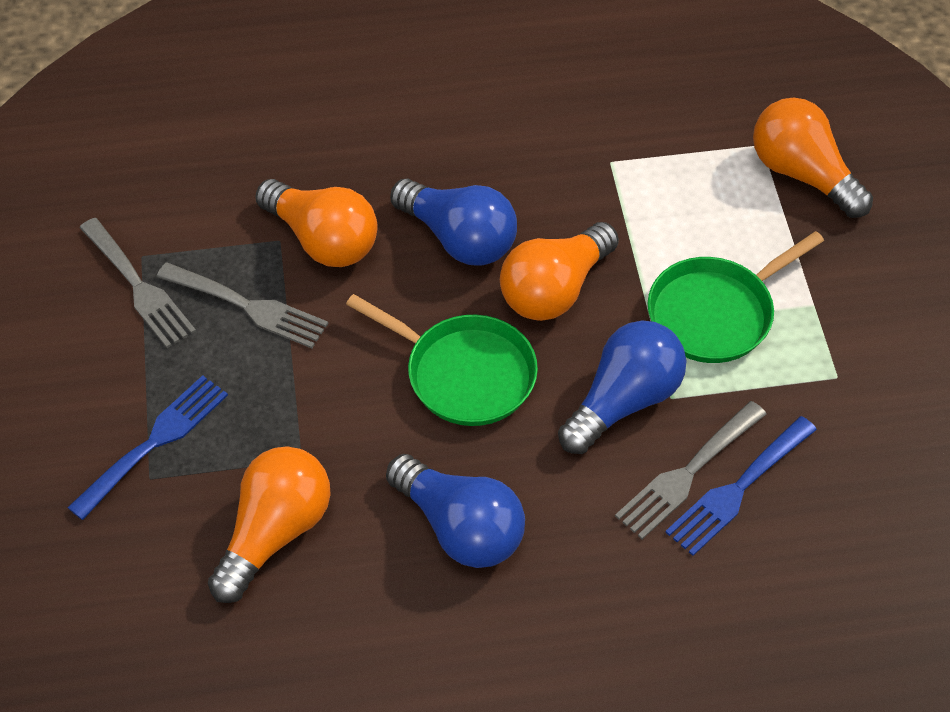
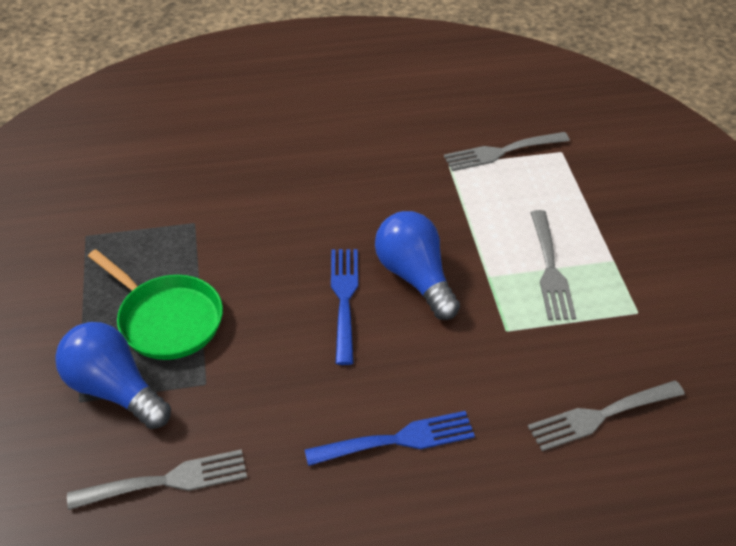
blue light bulb: 3 -> 2
green pan: 2 -> 1
grey fork: 3 -> 4
orange light bulb: 4 -> 0

